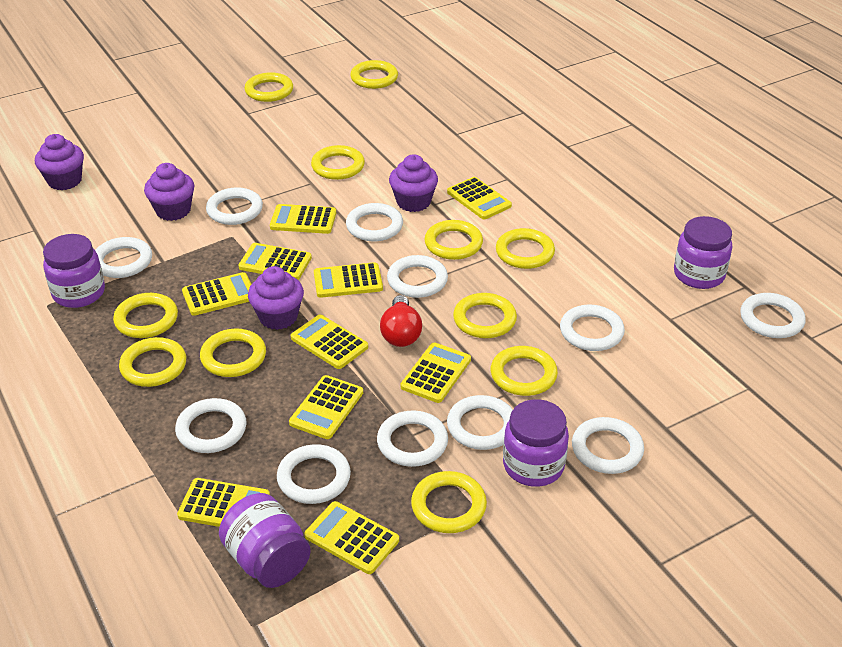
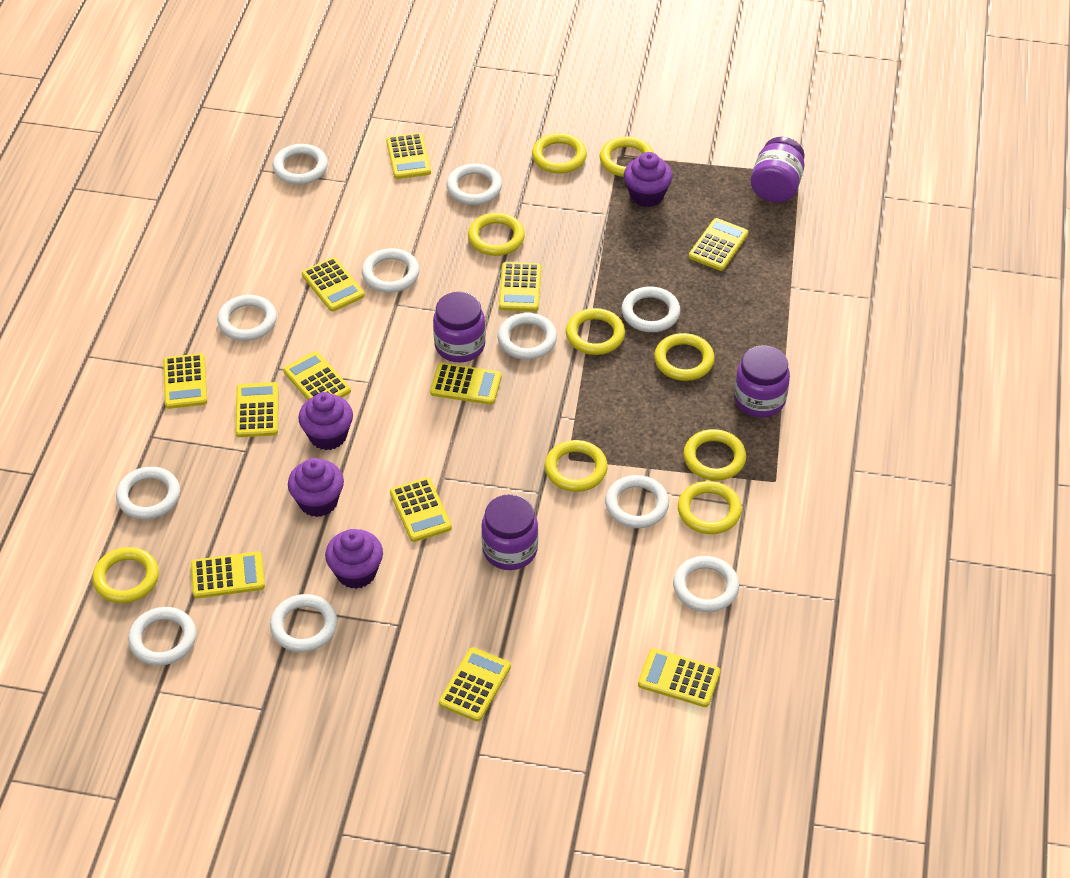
red light bulb: 1 -> 0
yellow calculator: 10 -> 12
yellow ring: 11 -> 9

